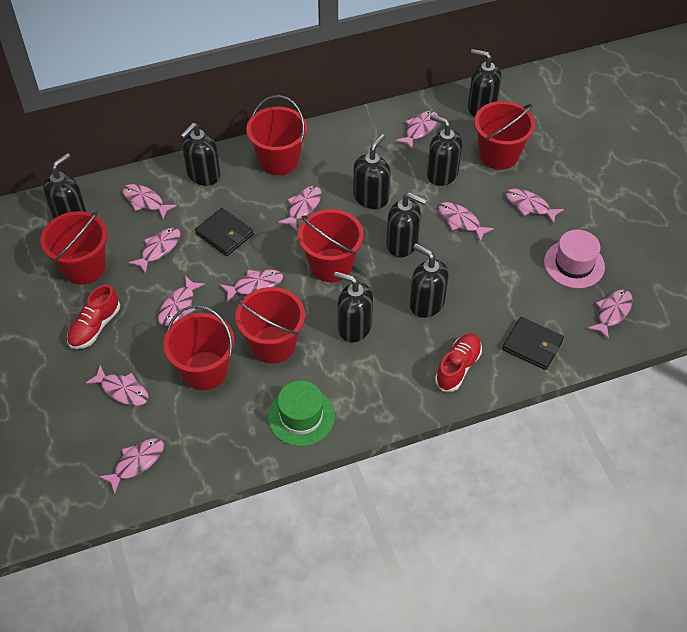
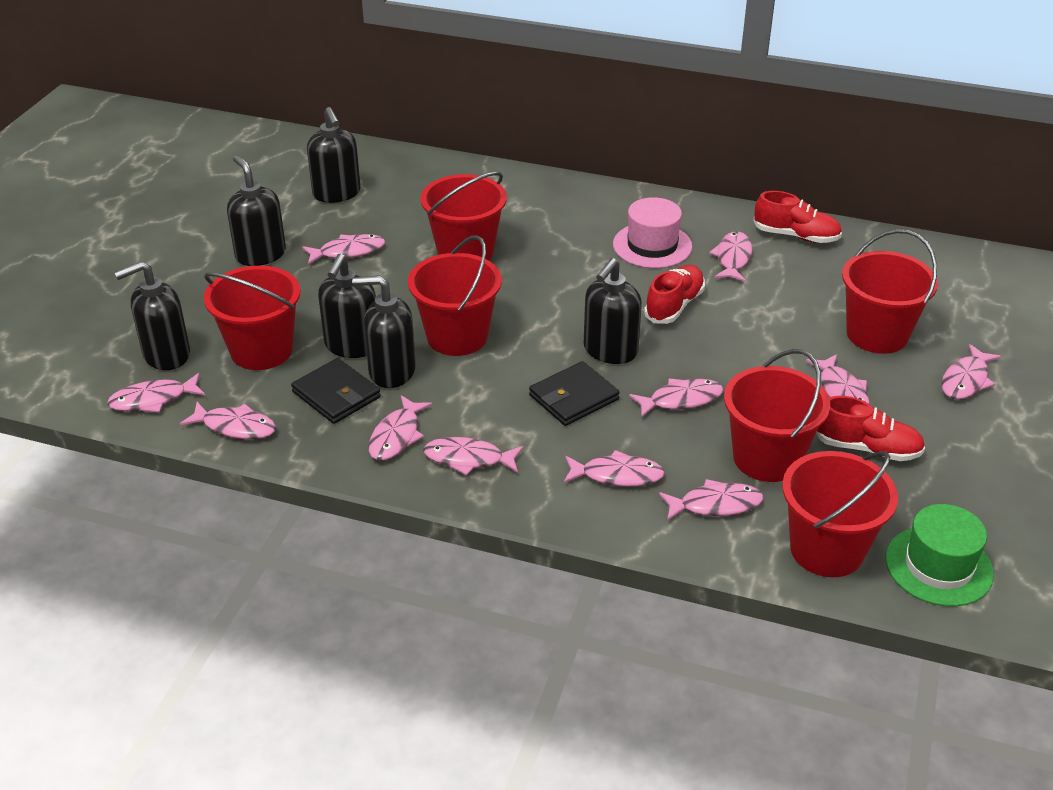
black soap dispenser: 8 -> 6
red shoe: 2 -> 3

